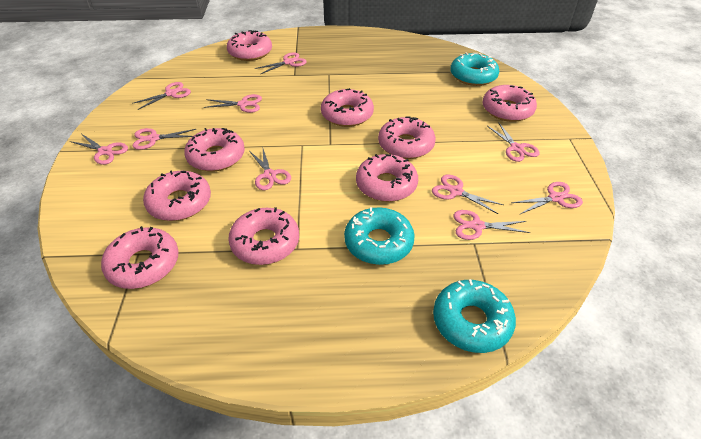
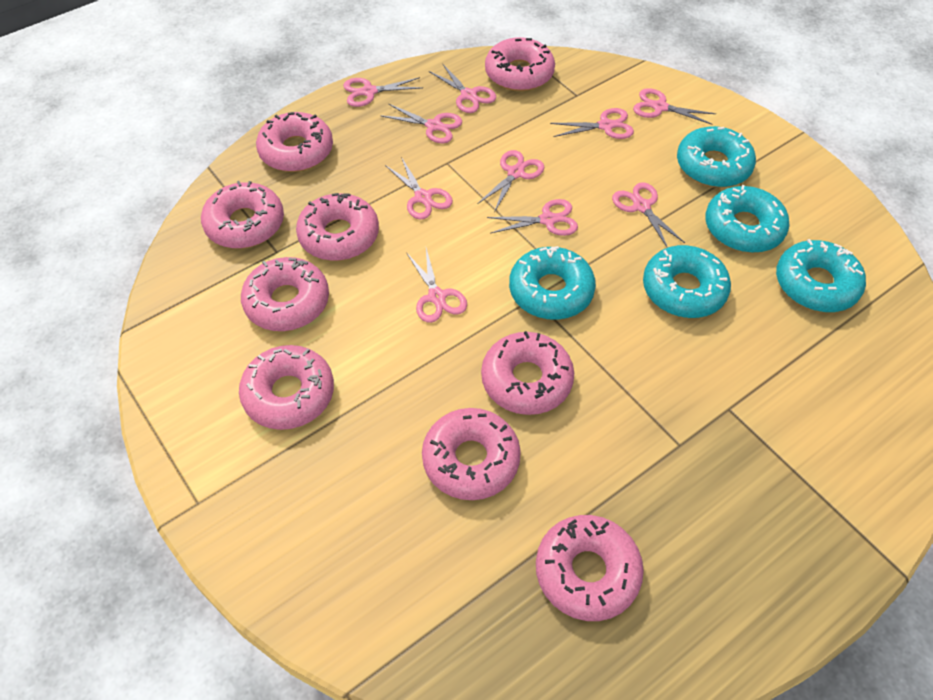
turquoise donut: 3 -> 5

